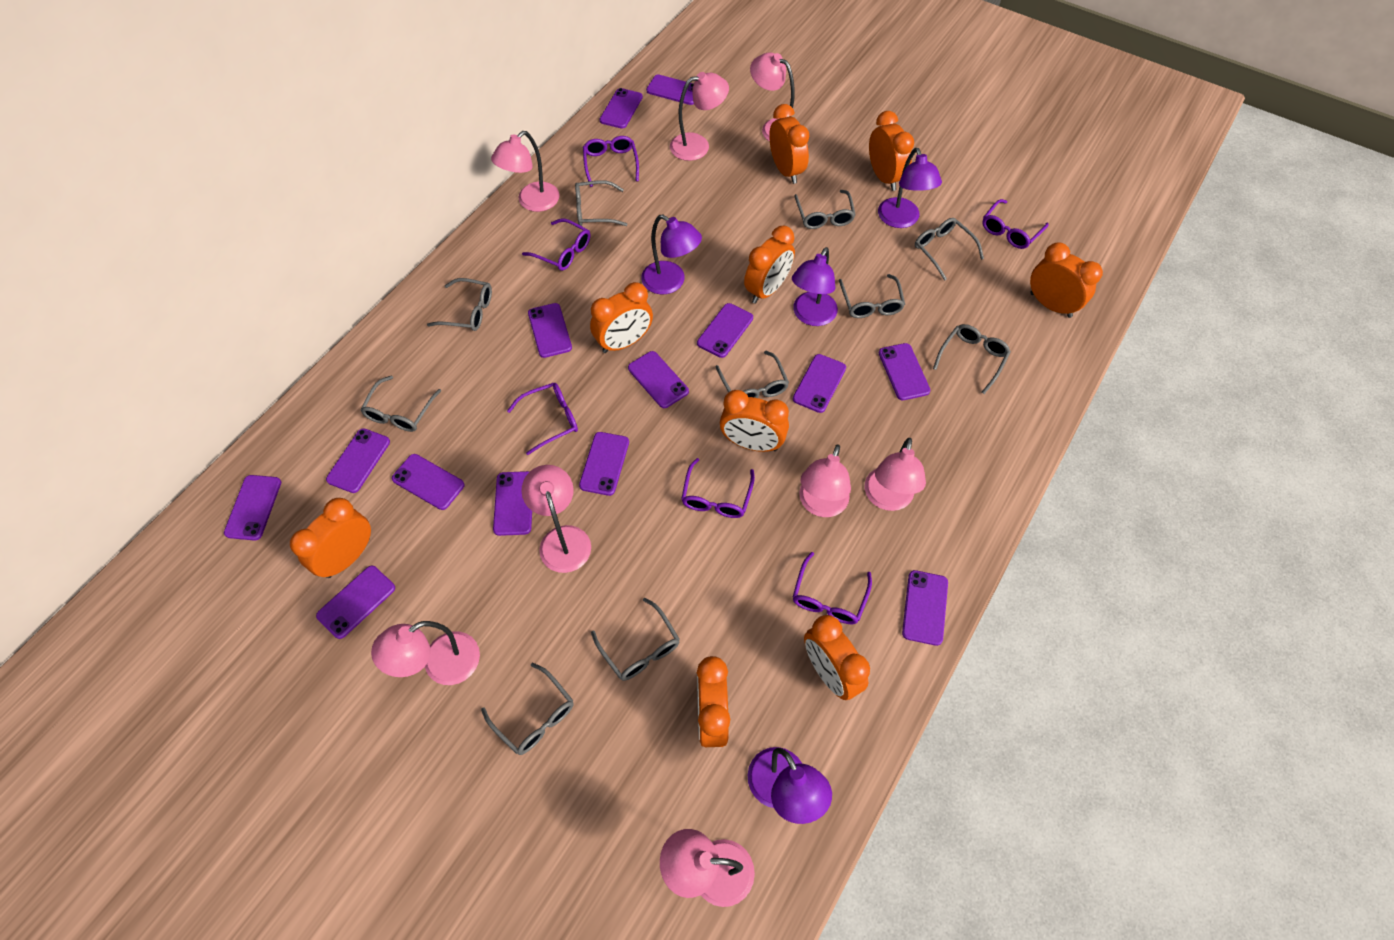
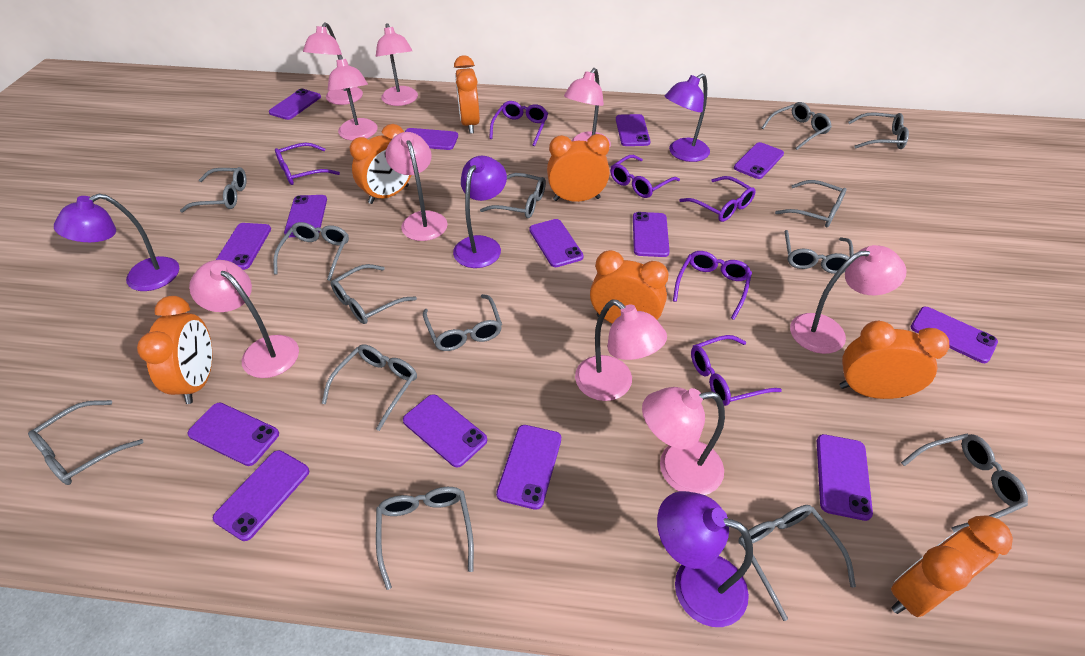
grey glasses: 10 -> 14
orange clock: 9 -> 7
pink lamp: 8 -> 9

